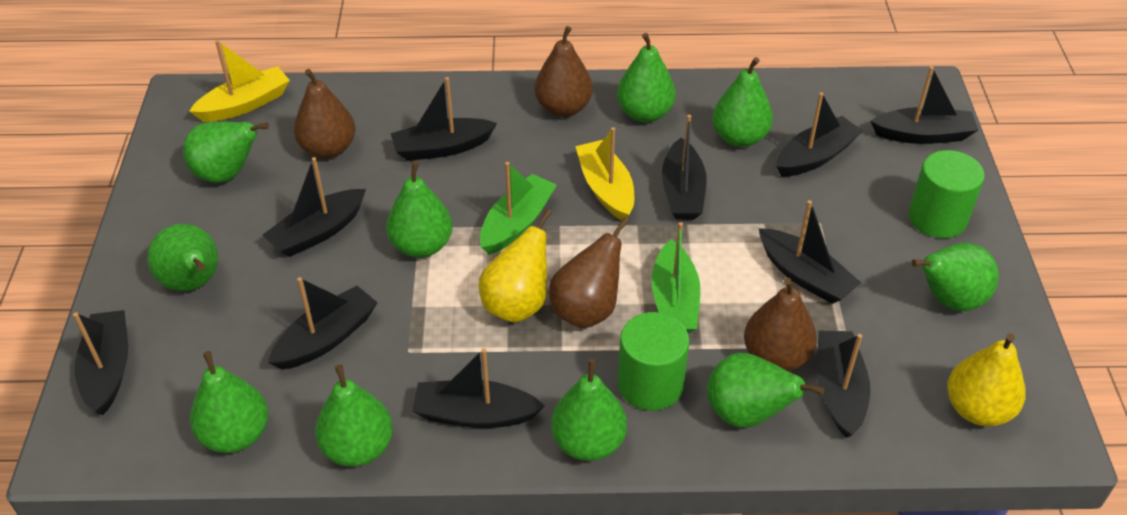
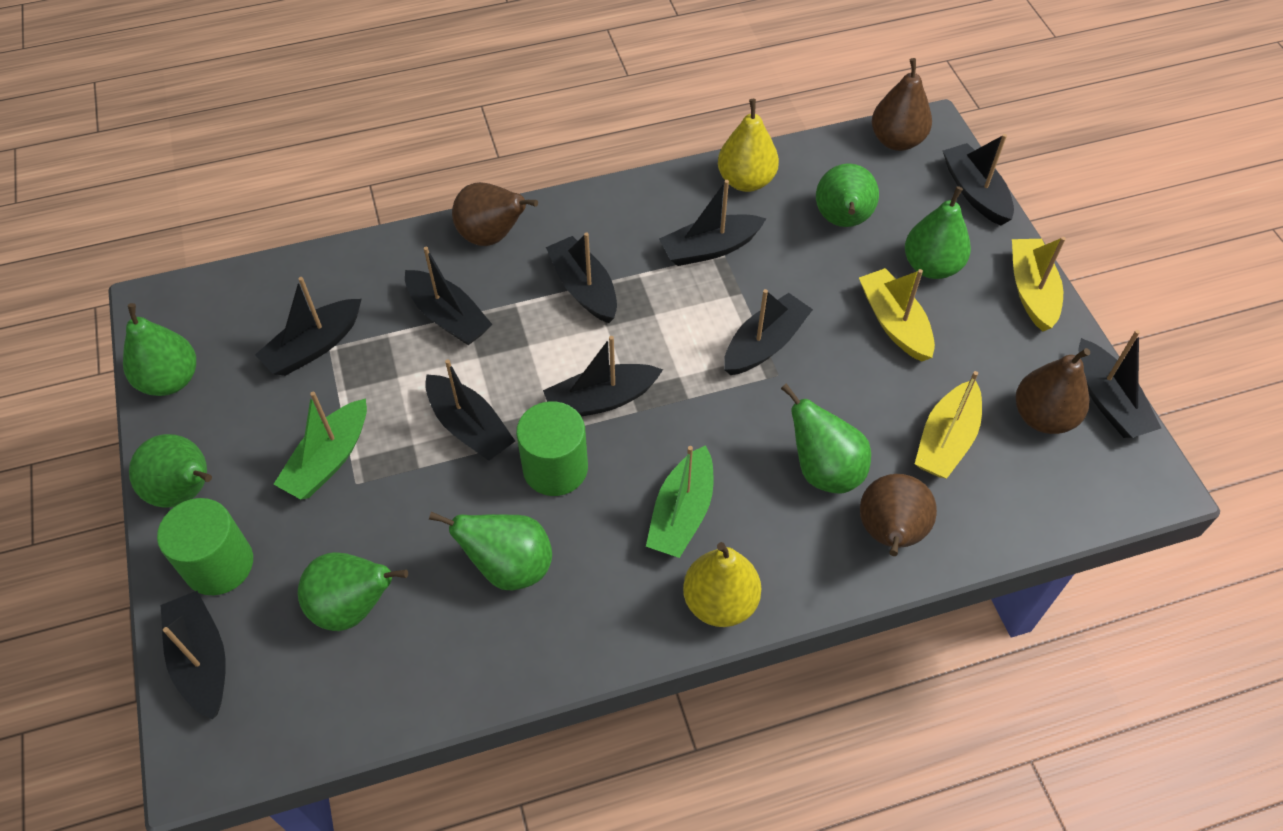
green pear: 10 -> 7
yellow boat: 2 -> 3

